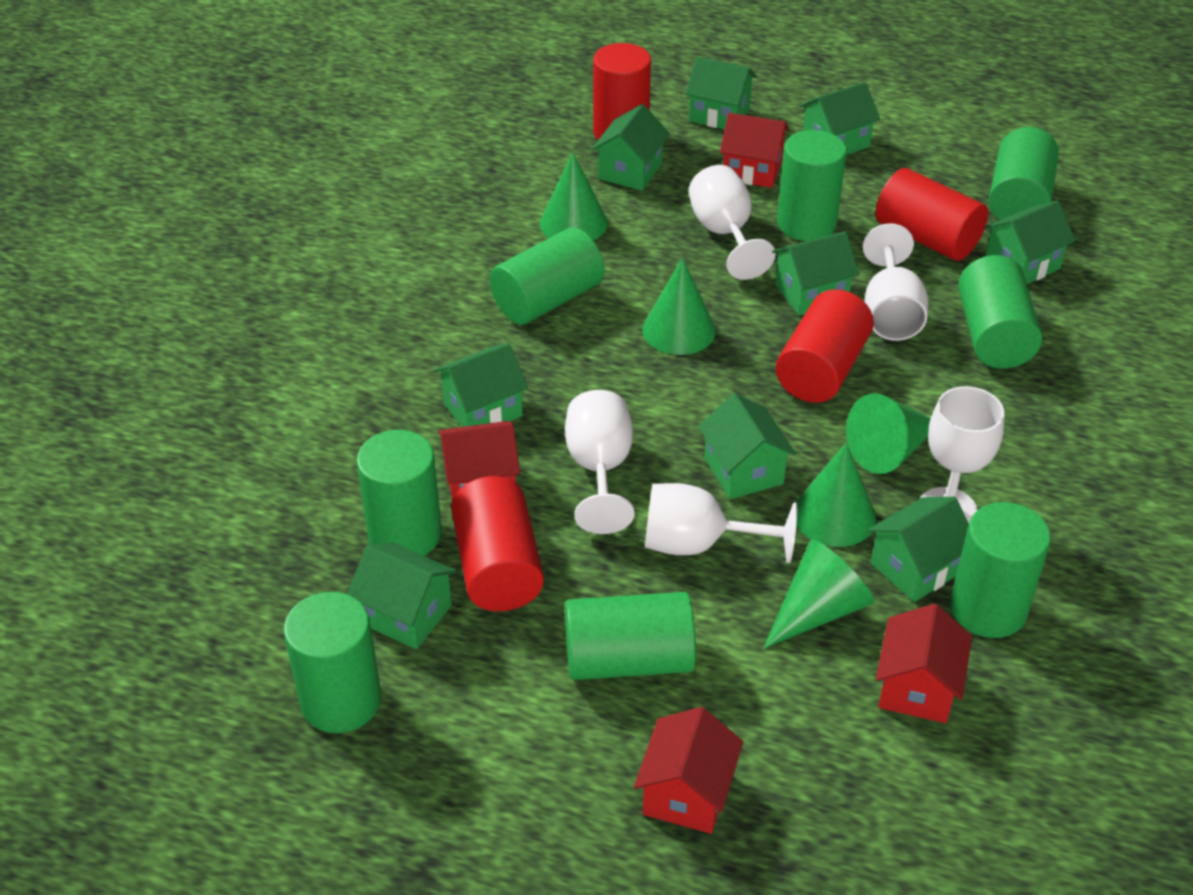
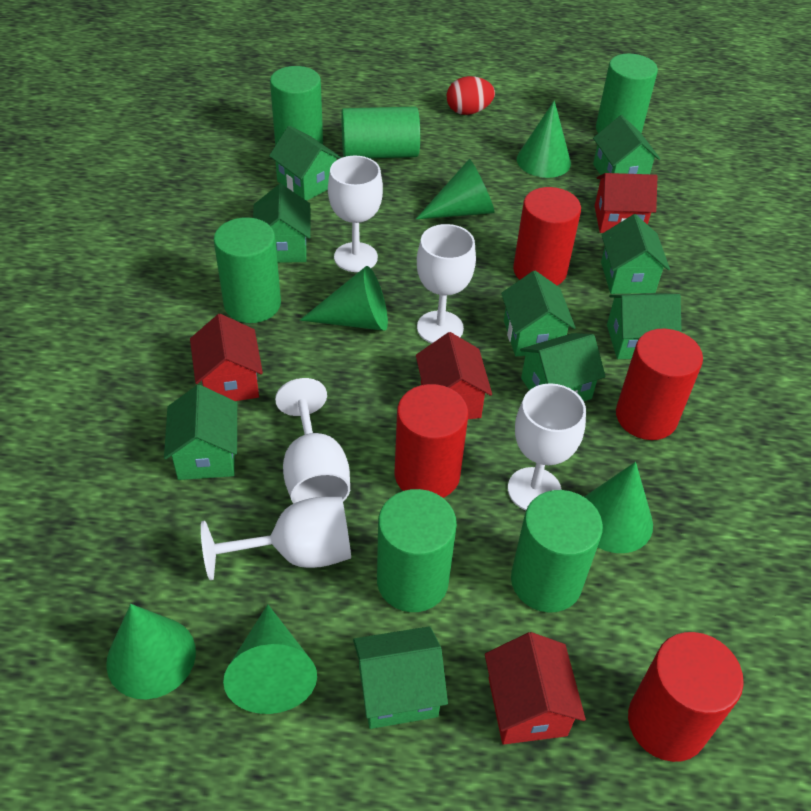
green cone: 5 -> 6
green cylinder: 8 -> 6
red egg: 0 -> 1

